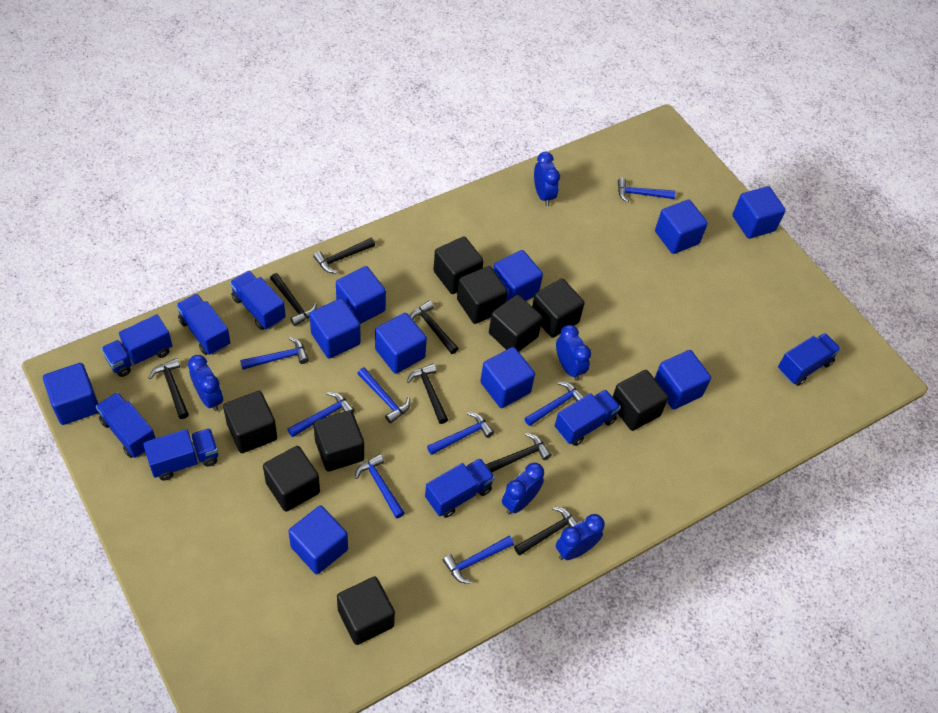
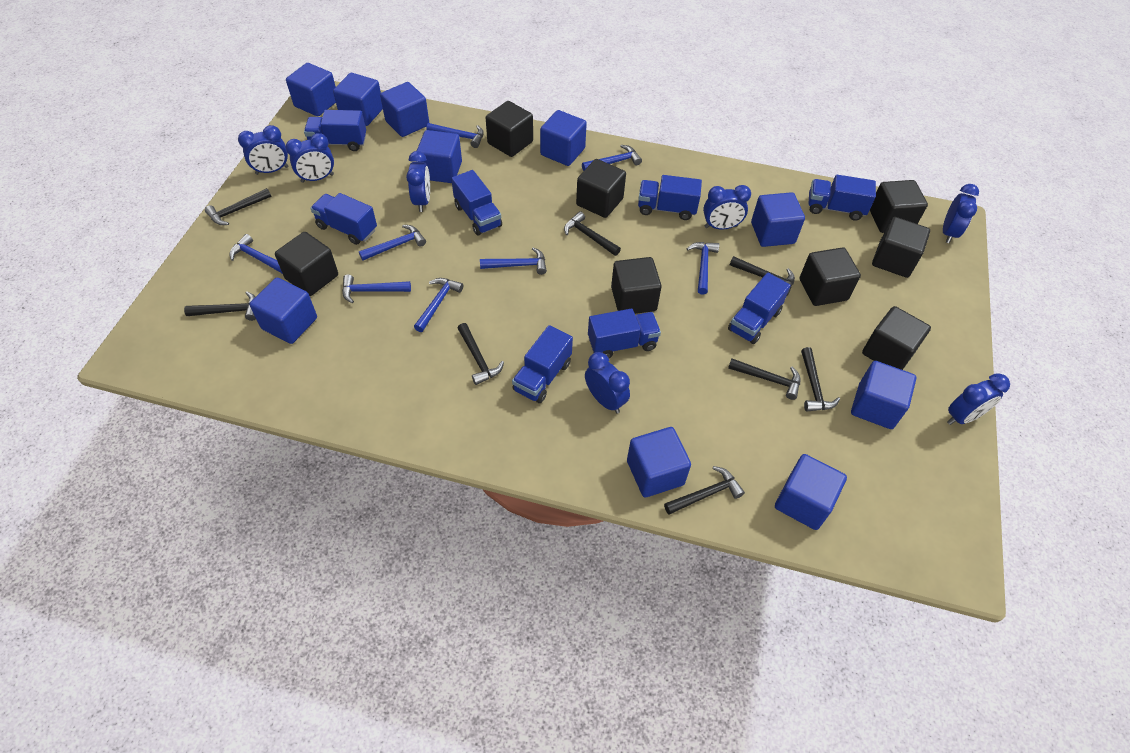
black cube: 9 -> 8
black hammer: 7 -> 8
blue clock: 5 -> 7

